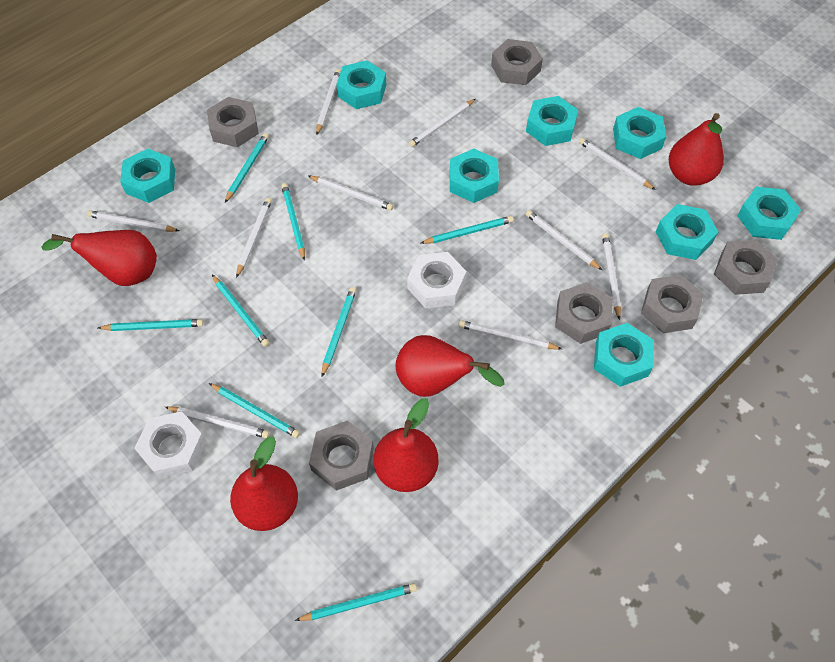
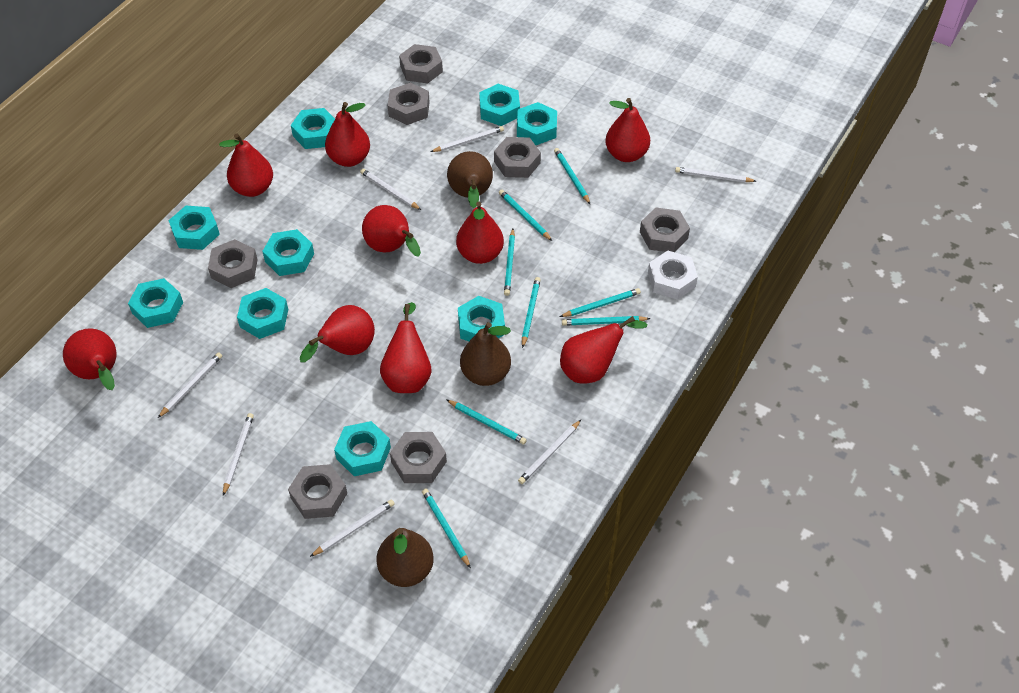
brown pear: 0 -> 3
grey nut: 6 -> 7
red pear: 5 -> 9
turquoise nut: 8 -> 9
white nut: 2 -> 1
white pencil: 10 -> 7

